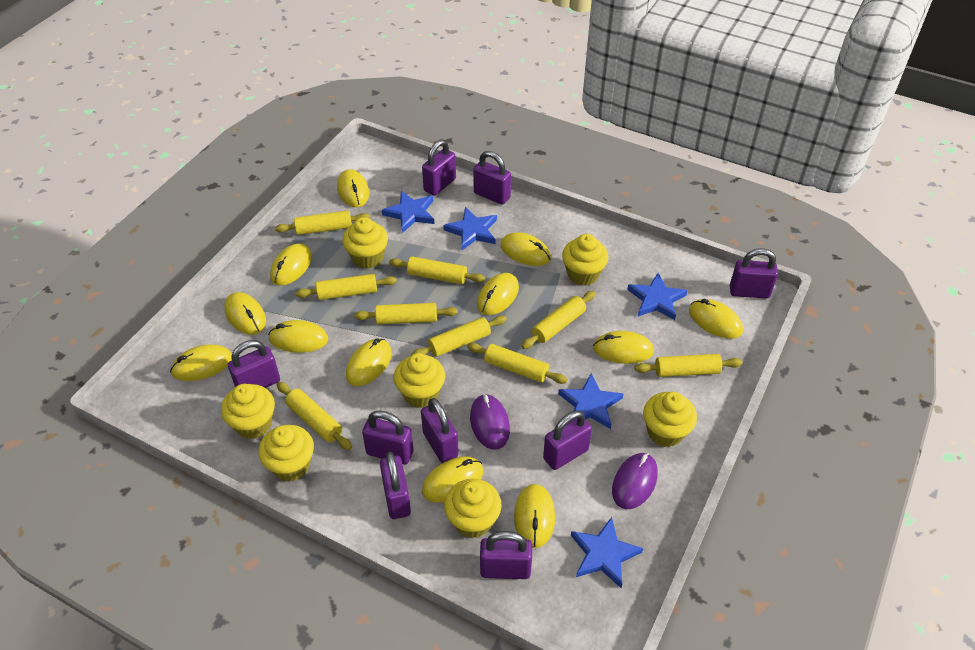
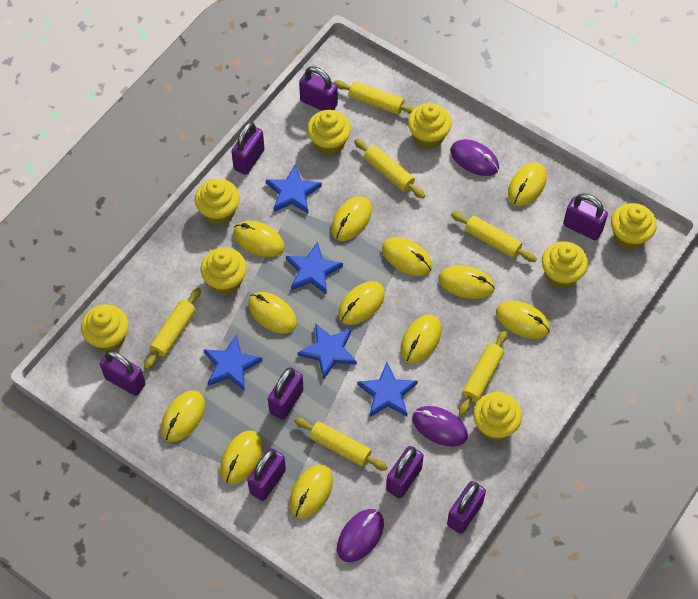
purple mouse: 2 -> 3
purple padlock: 9 -> 8
yellow cupcake: 7 -> 8
yellow rolling pin: 9 -> 6

